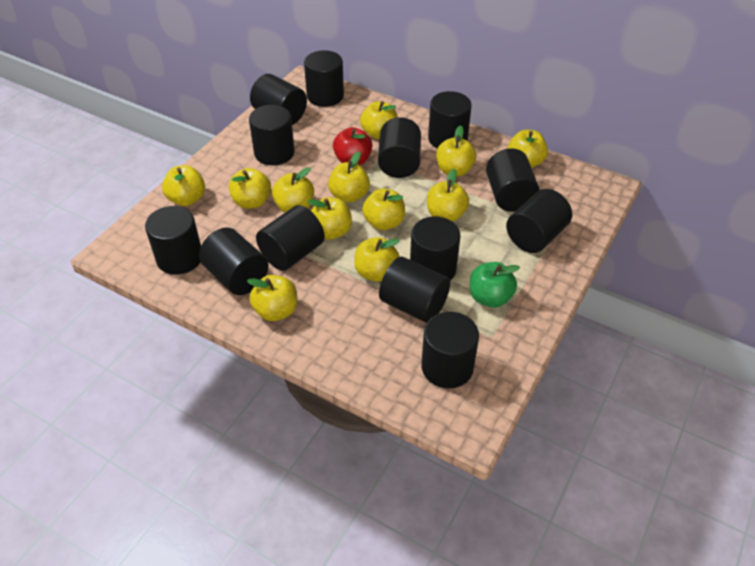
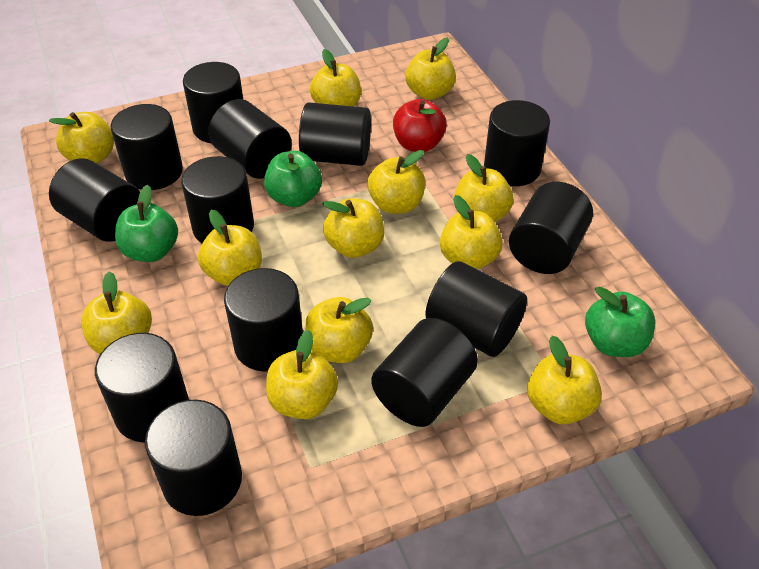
green apple: 1 -> 3

